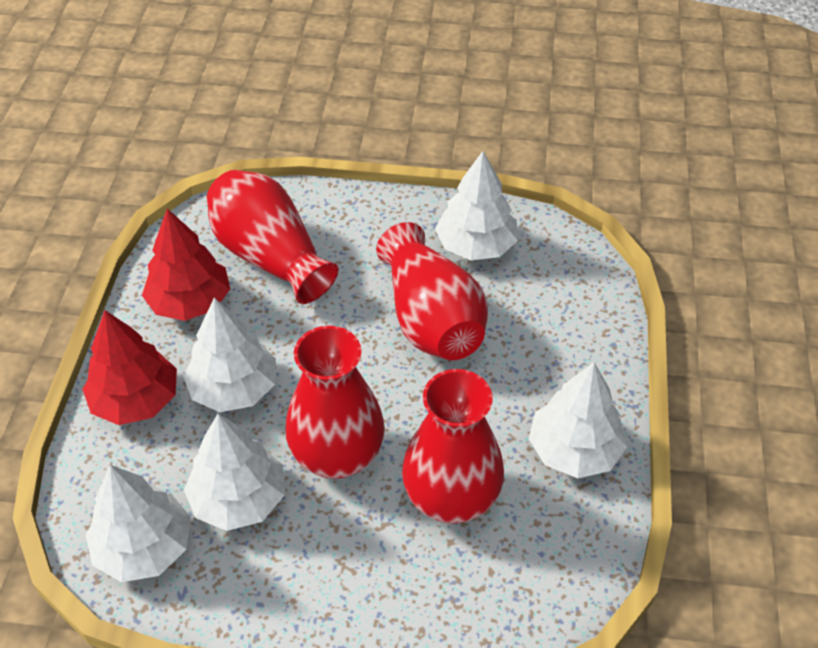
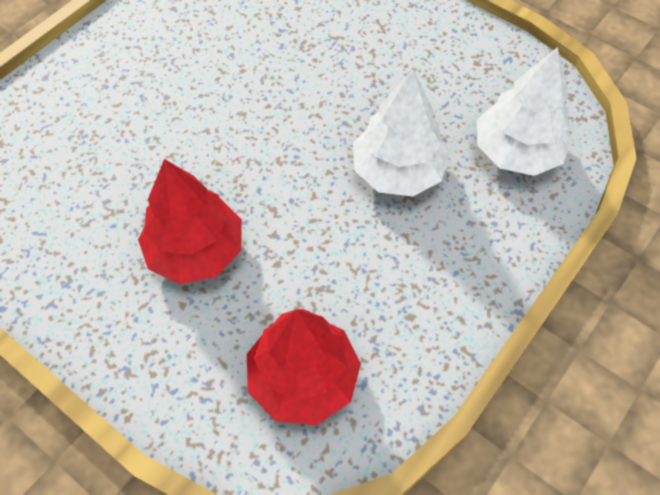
red vase: 4 -> 0
white tree: 5 -> 2

